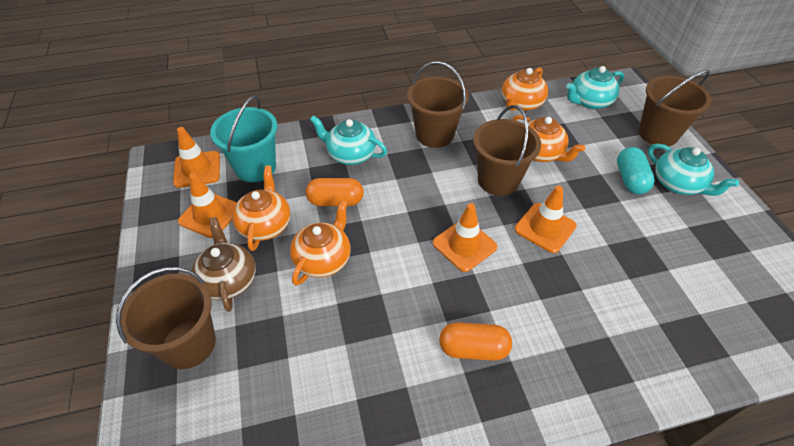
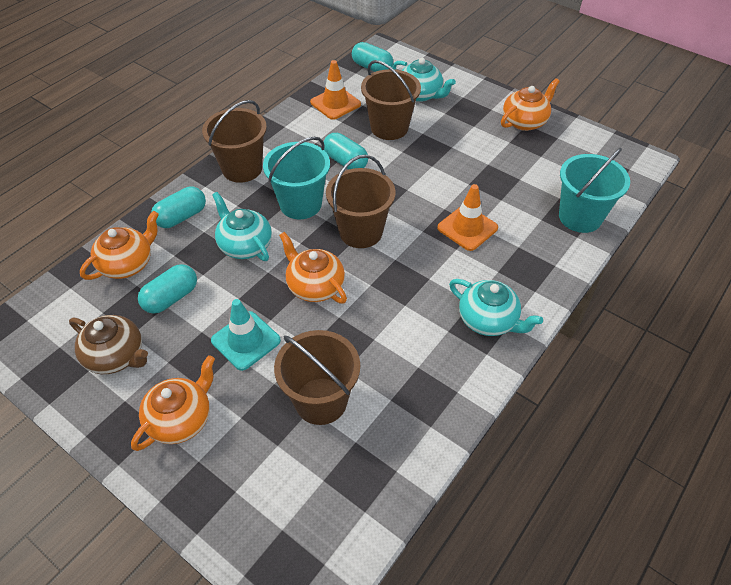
orange capsule: 2 -> 0
orange traffic cone: 4 -> 2
turquoise bucket: 1 -> 2
turquoise capsule: 1 -> 4
turquoise traffic cone: 0 -> 1

